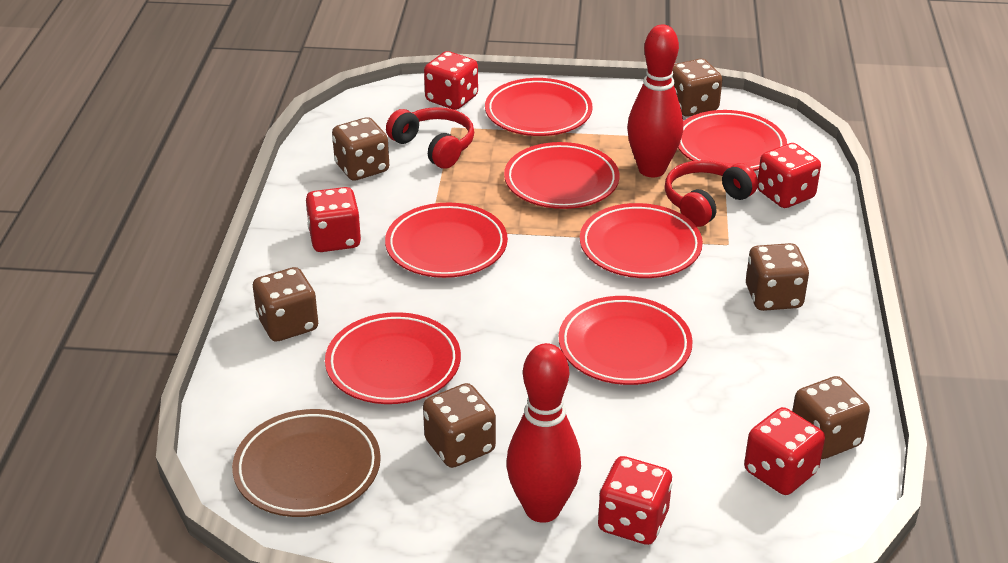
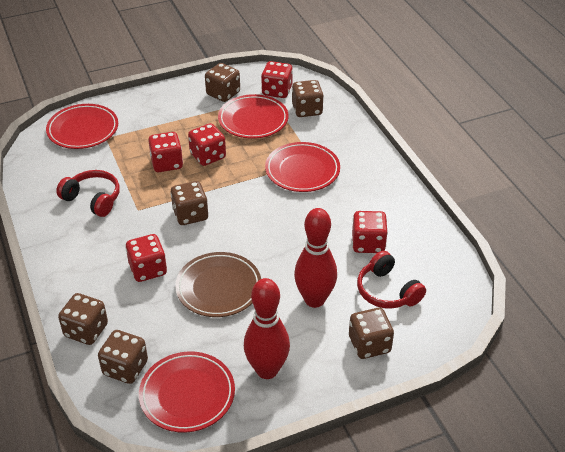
red plate: 7 -> 4

